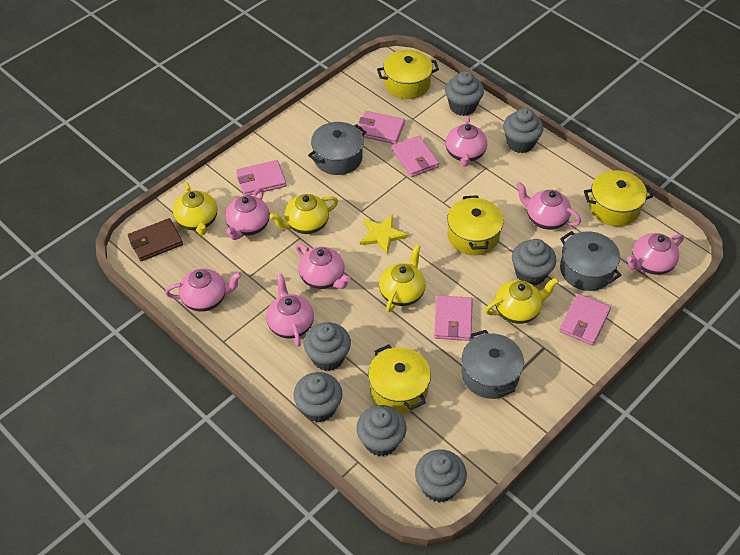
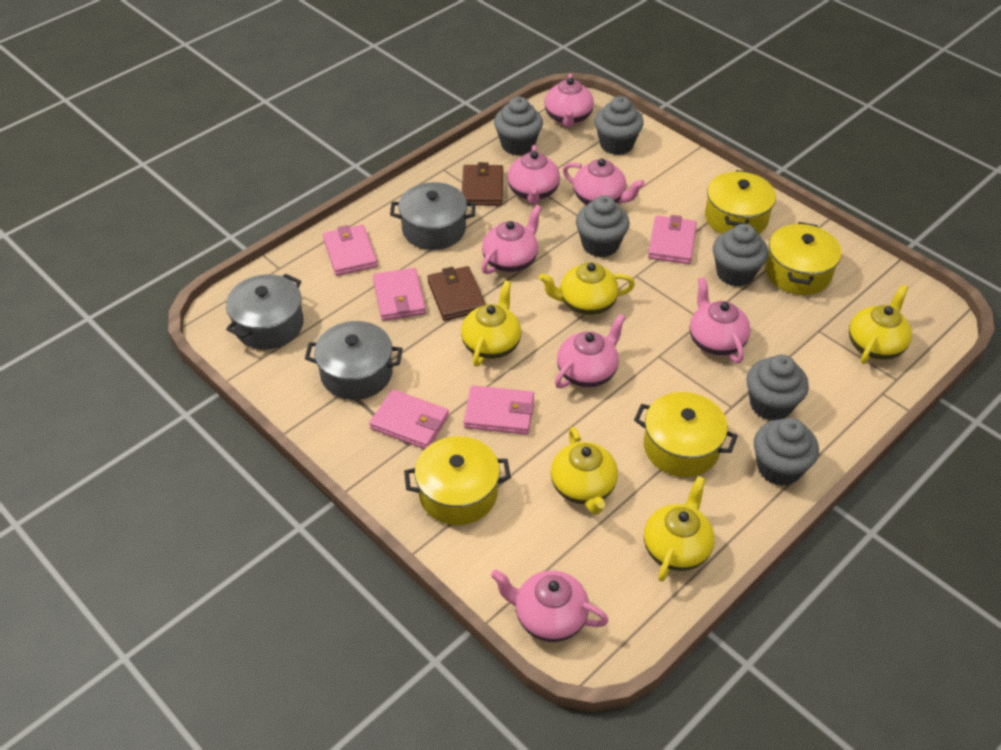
brown wallet: 1 -> 2
grey cupcake: 7 -> 6
yellow star: 1 -> 0
yellow teapot: 4 -> 5

